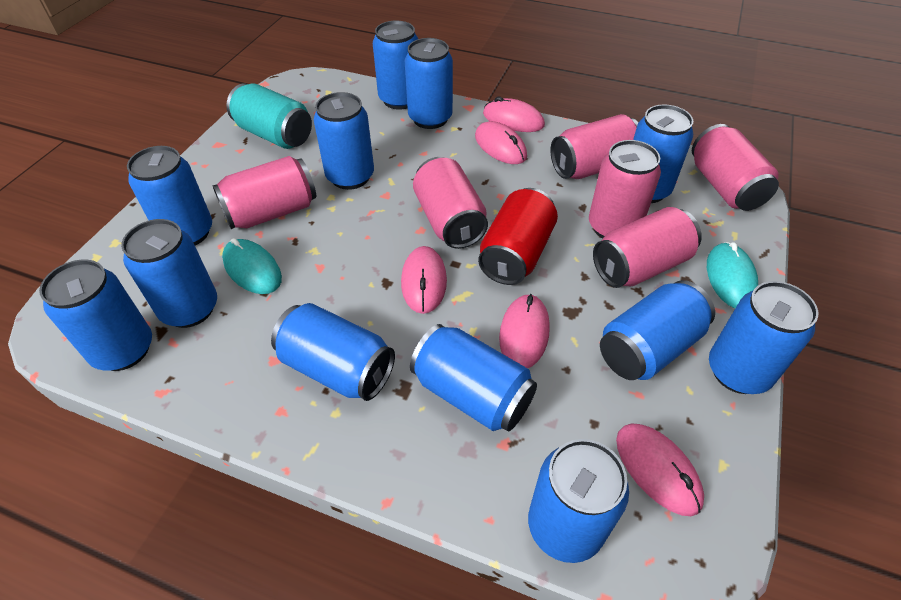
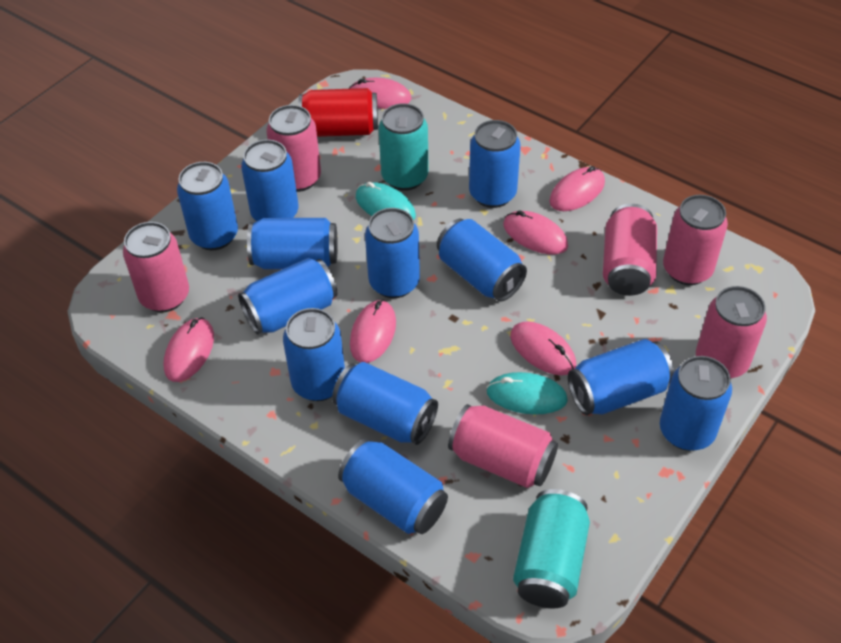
pink mouse: 5 -> 6
turquoise can: 1 -> 2

